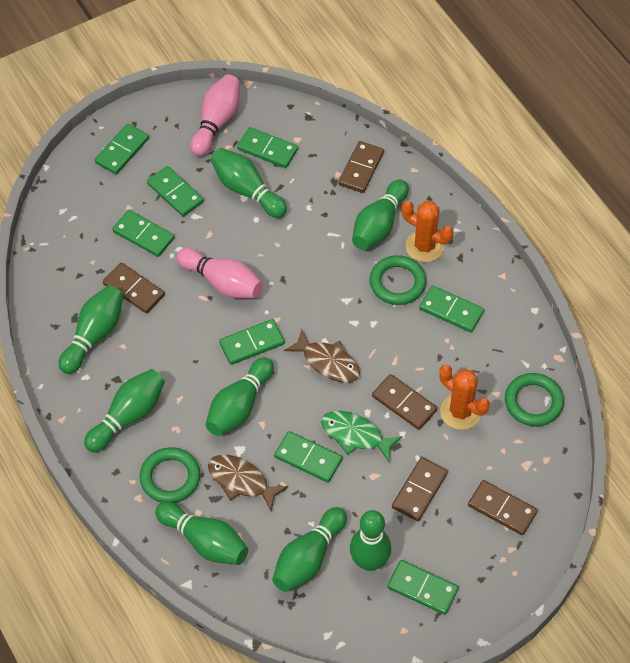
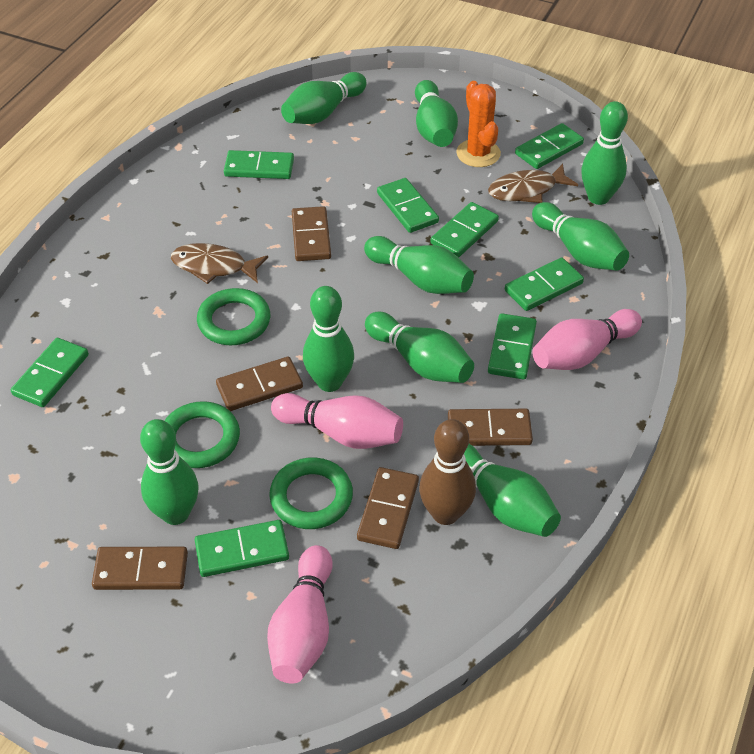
brown bowling pin: 0 -> 1
green bowling pin: 8 -> 9
green fish: 1 -> 0
orange cactus: 2 -> 1
pink bowling pin: 2 -> 3

